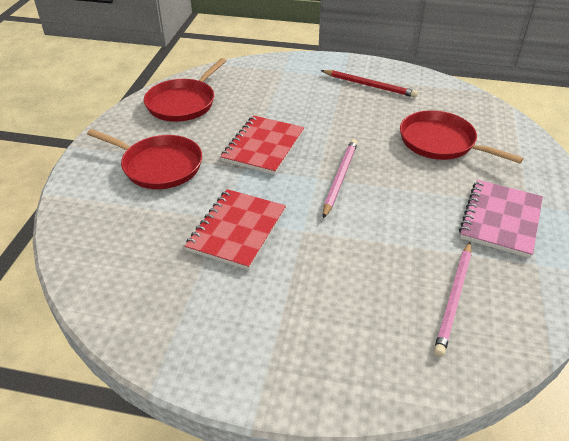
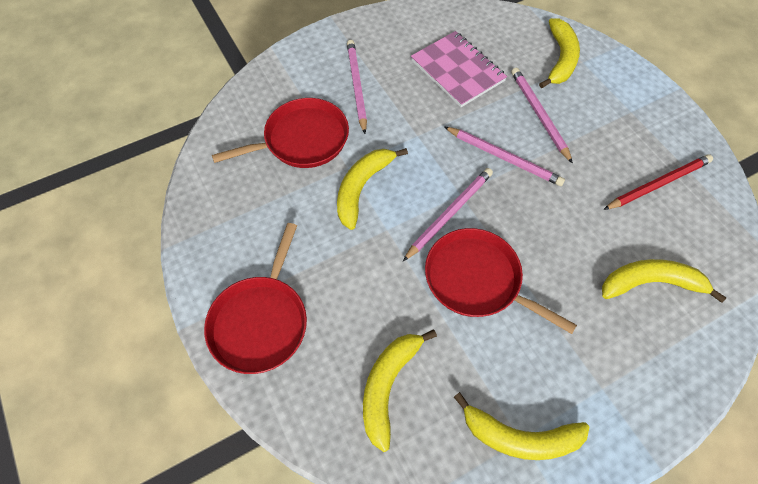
pink pencil: 2 -> 4
red notebook: 2 -> 0
yellow banana: 0 -> 5

